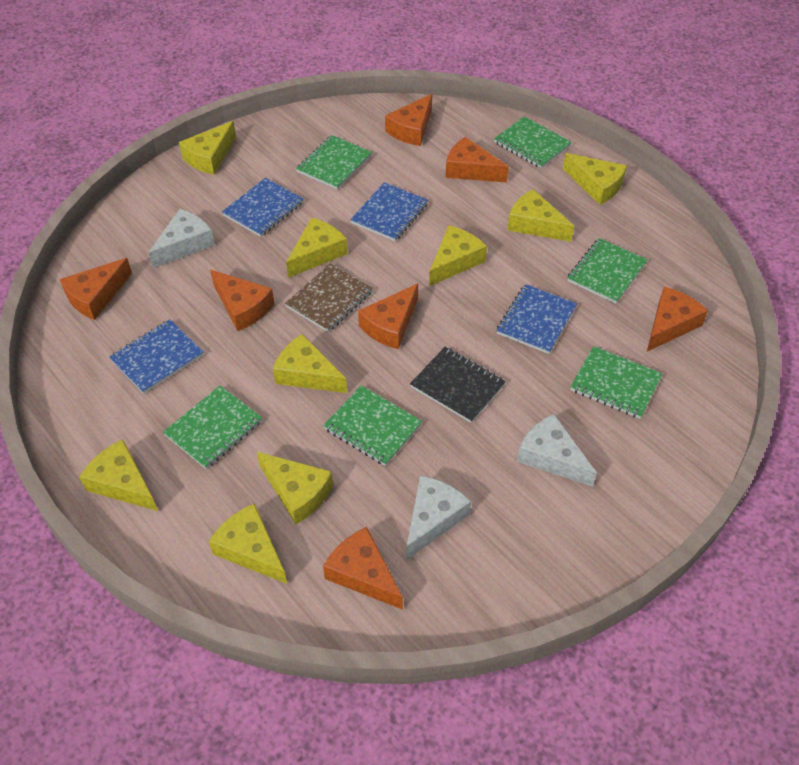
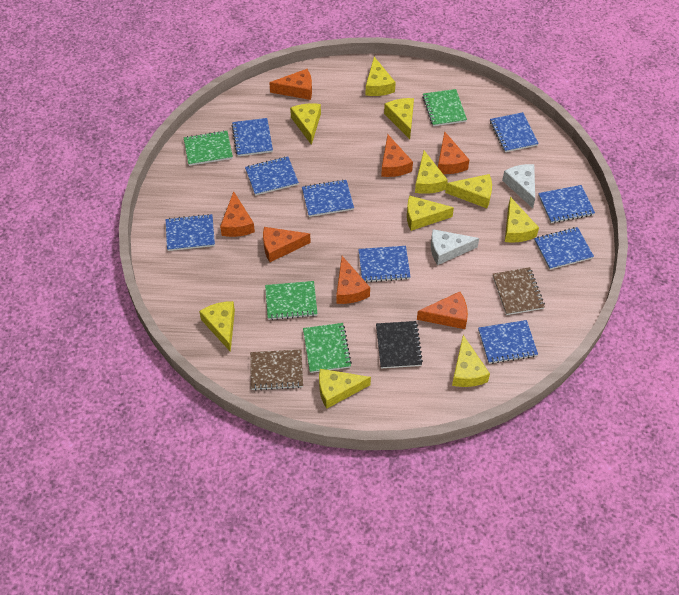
blue notebook: 4 -> 9
brown notebook: 1 -> 2
green notebook: 6 -> 4
white cheese: 3 -> 2
yellow cheese: 9 -> 10

